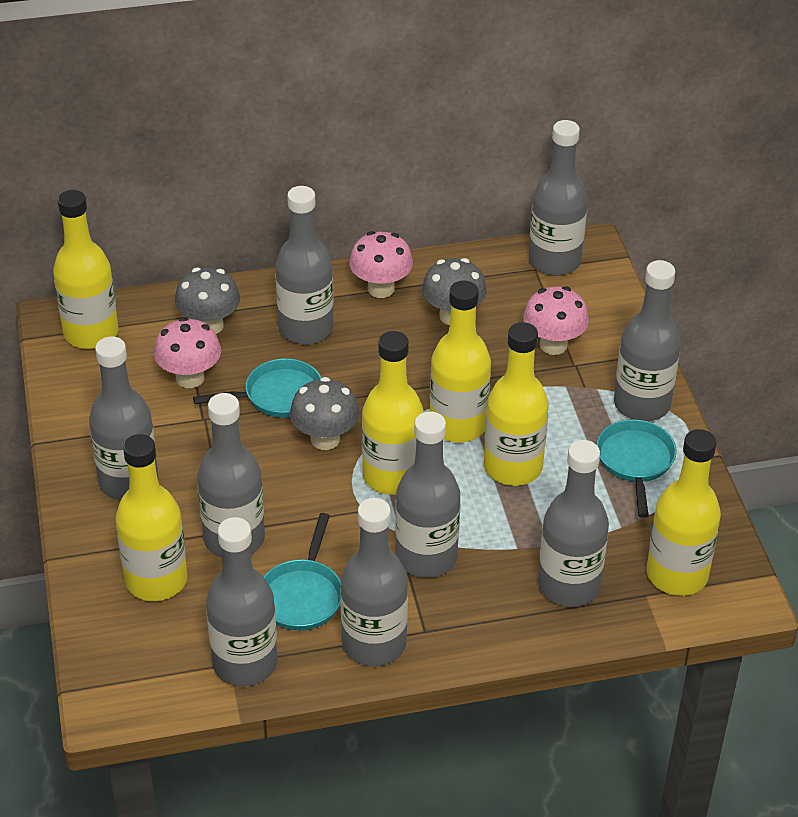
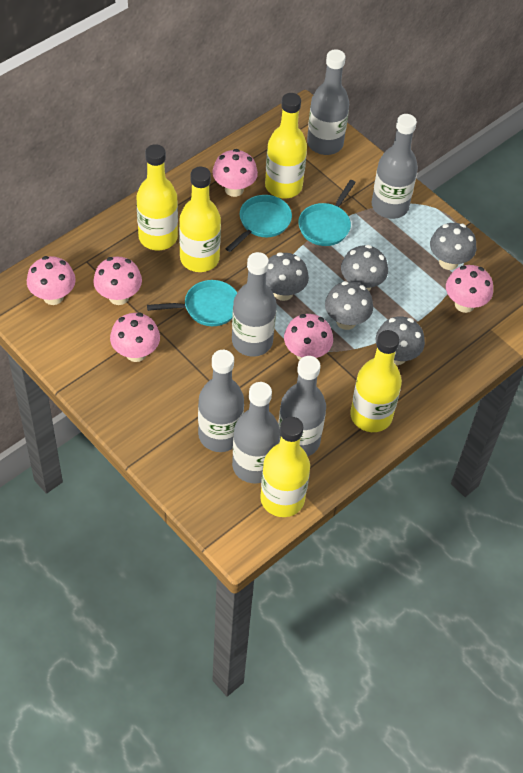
grey bottle: 9 -> 6
grey mushroom: 3 -> 5
pink mushroom: 3 -> 6
yellow bottle: 6 -> 5

